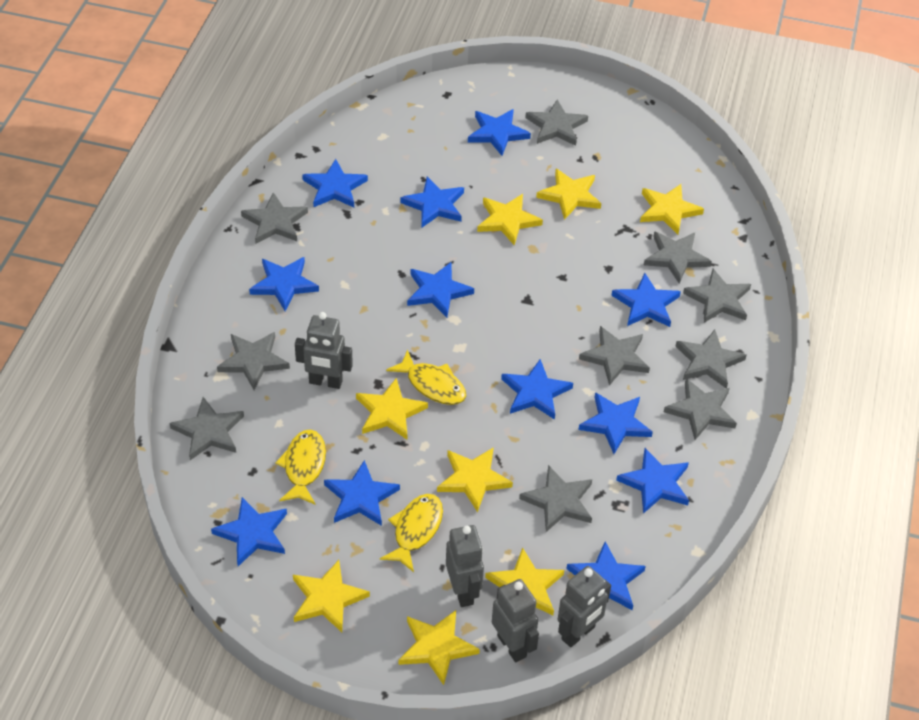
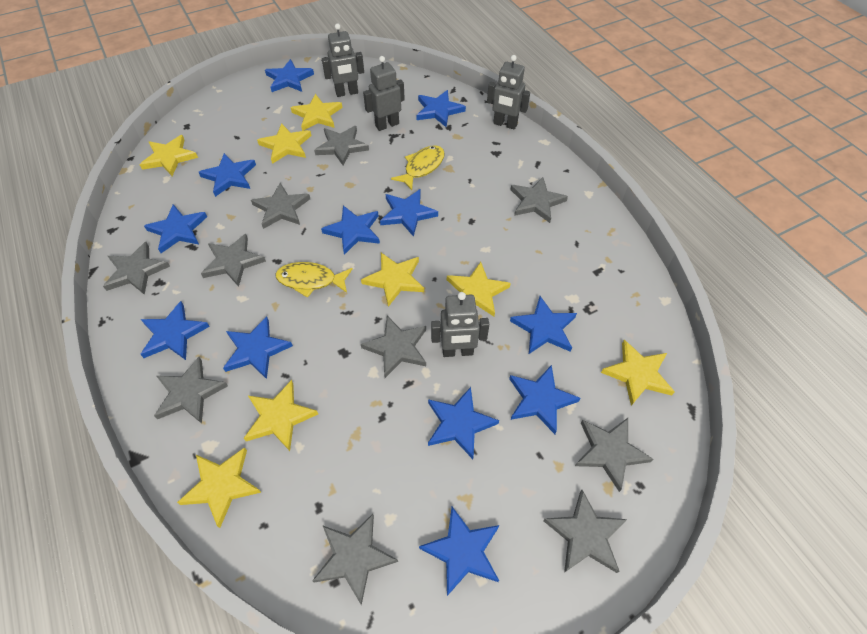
yellow fish: 3 -> 2

